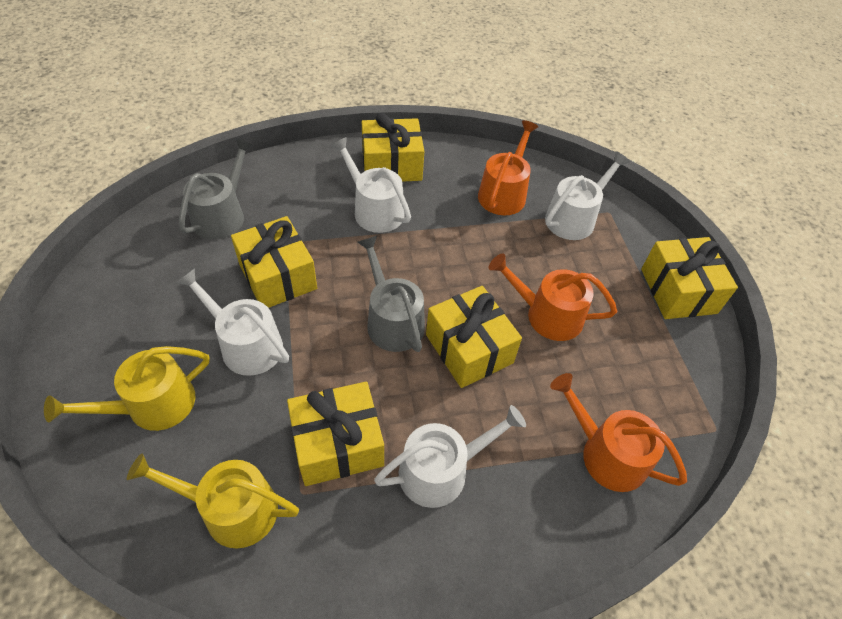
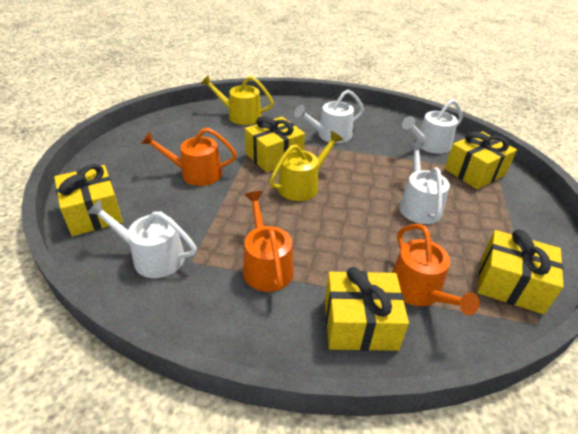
grey watering can: 2 -> 0

